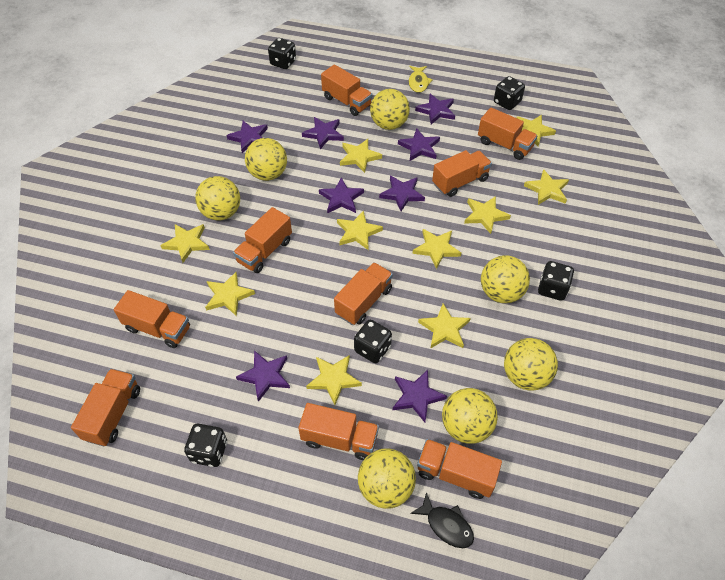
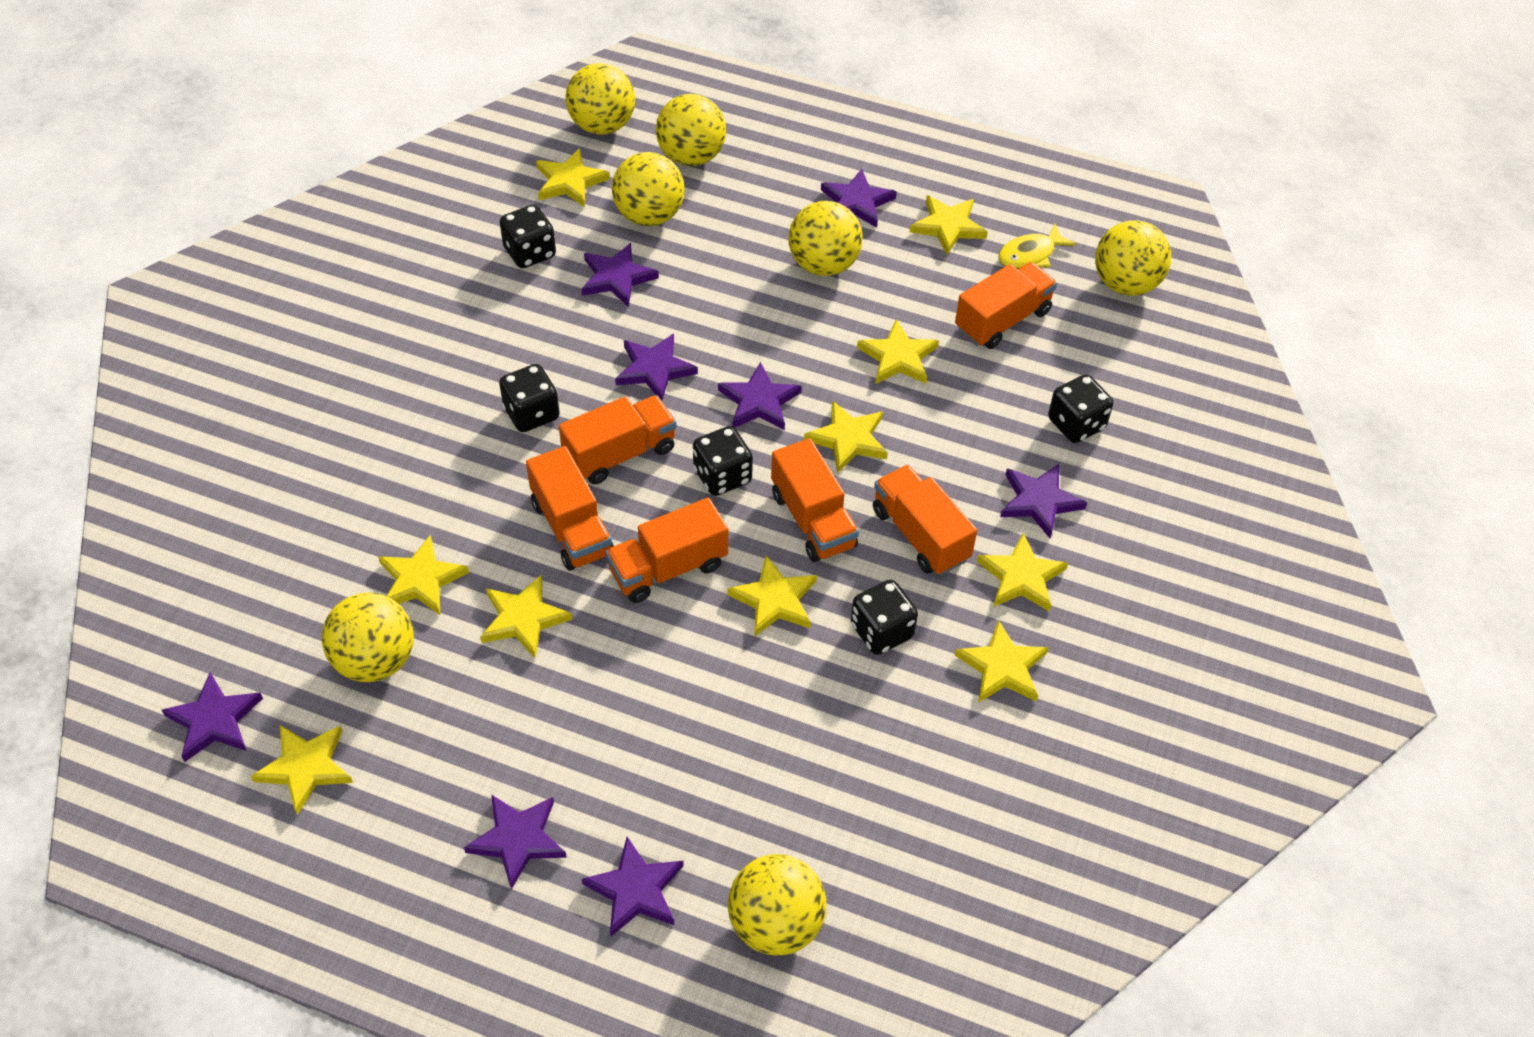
black fish: 1 -> 0
orange truck: 9 -> 6

